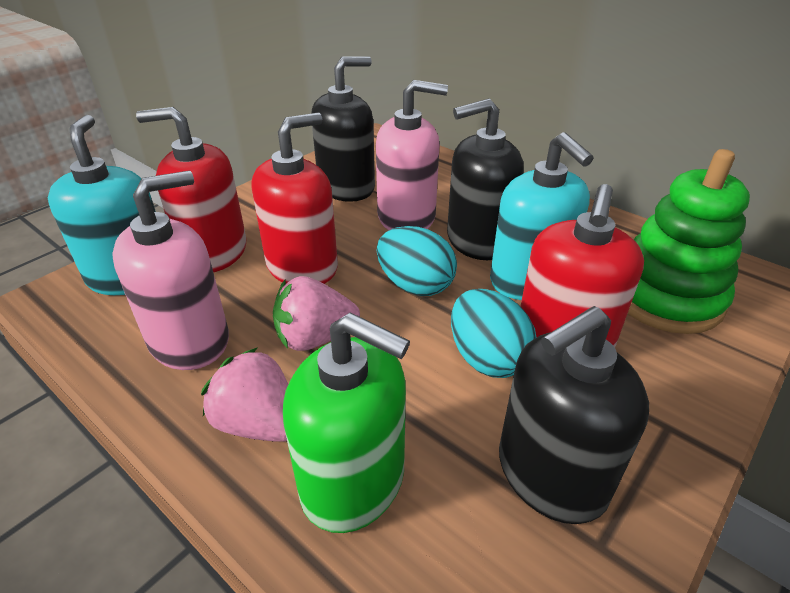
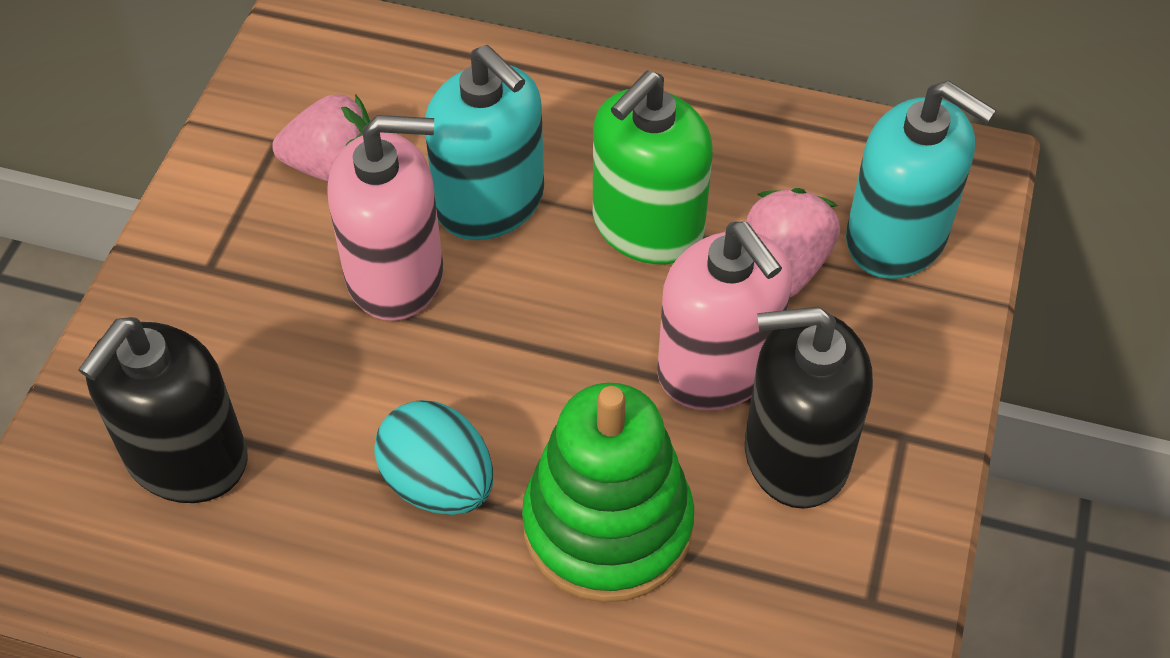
black soap dispenser: 3 -> 2
red soap dispenser: 3 -> 0
turquoise egg: 2 -> 1

